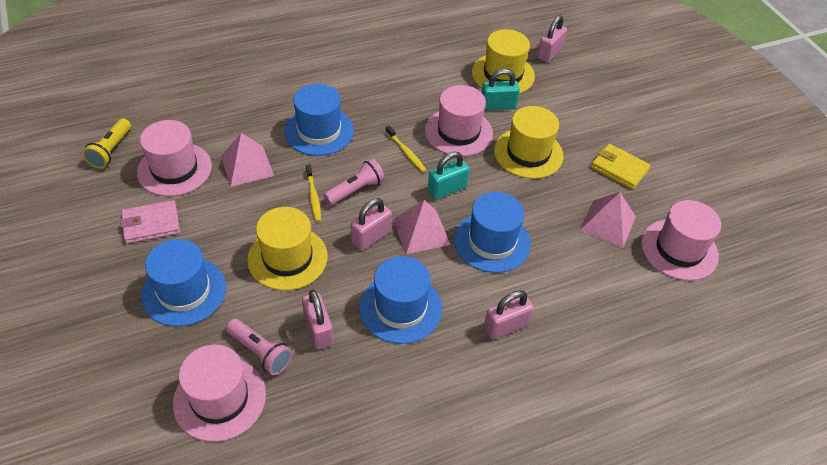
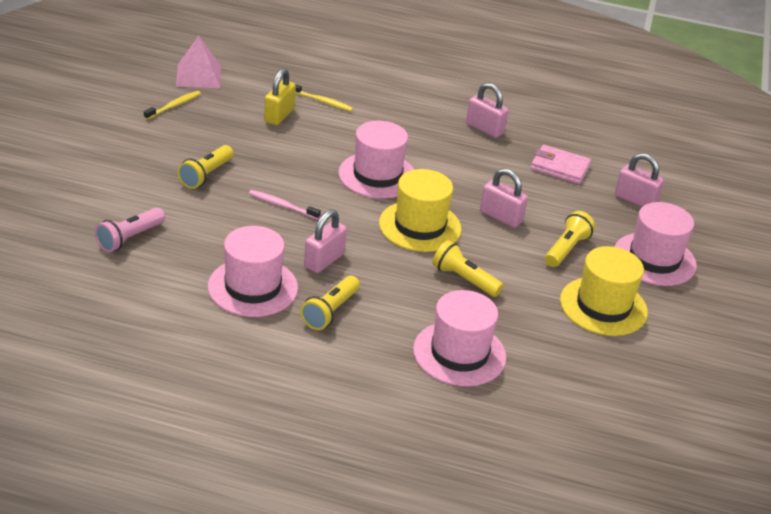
blue hat: 4 -> 0
pink flashlight: 2 -> 1
pink pyramid: 3 -> 1
pink toothbrush: 0 -> 1
turquoise padlock: 2 -> 0
yellow flashlight: 1 -> 4
yellow hat: 3 -> 2
yellow padlock: 0 -> 1
yellow wallet: 1 -> 0

